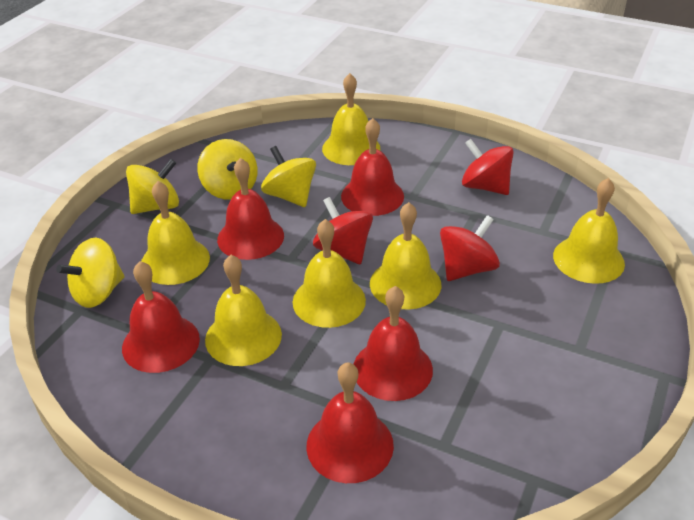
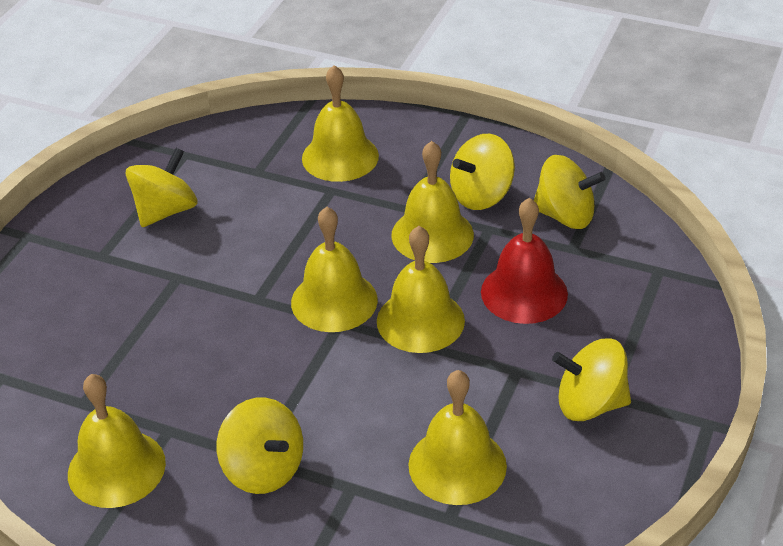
red bell: 5 -> 1
red spinning top: 3 -> 0
yellow spinning top: 4 -> 5

